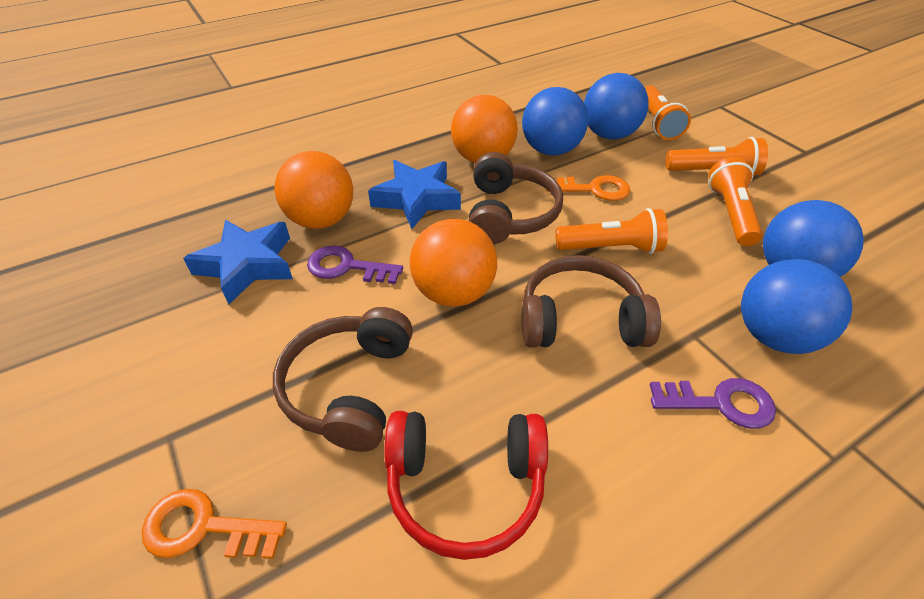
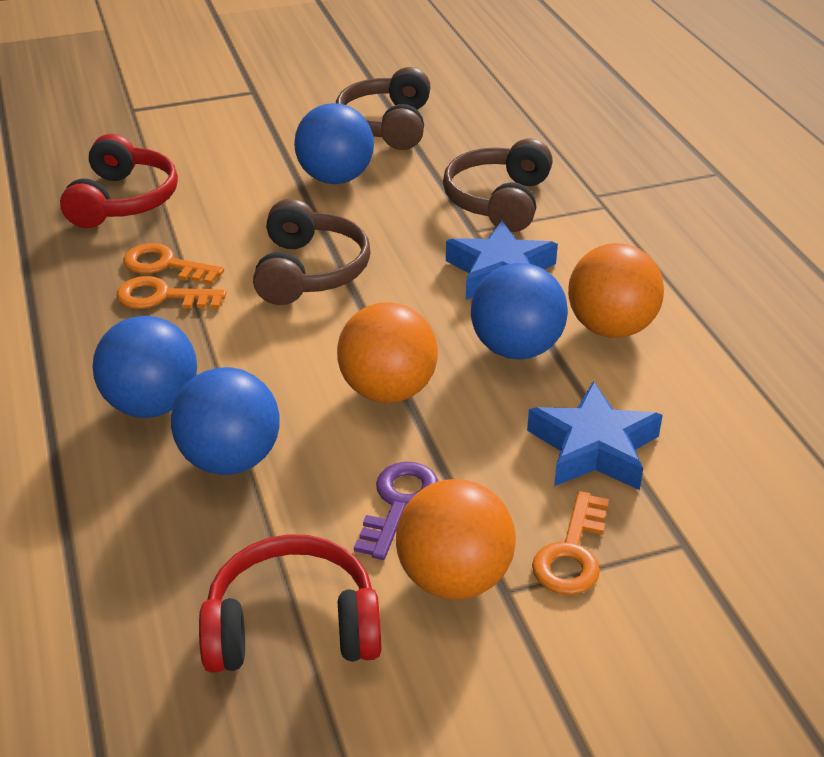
orange flashlight: 4 -> 0
orange key: 2 -> 3
purple key: 2 -> 1
red headphones: 1 -> 2

